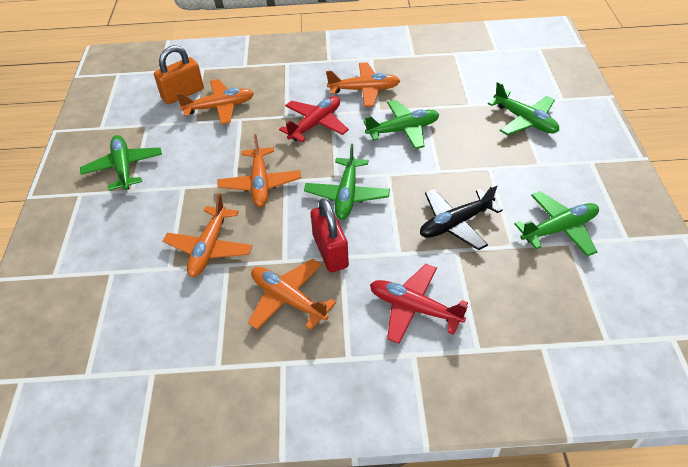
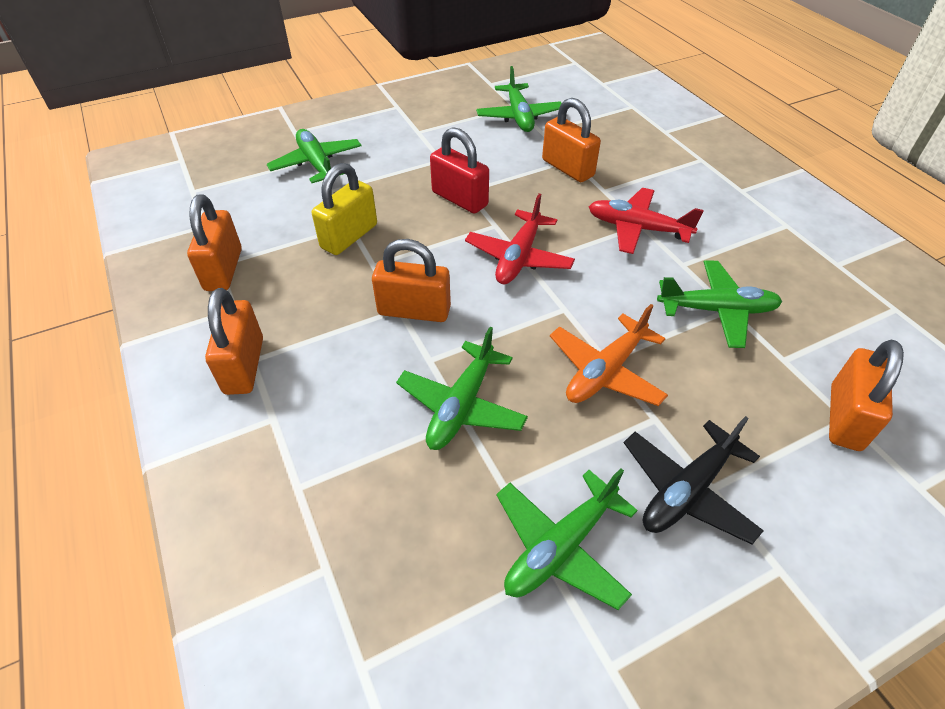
orange padlock: 1 -> 5
orange plane: 5 -> 1
yellow padlock: 0 -> 1

